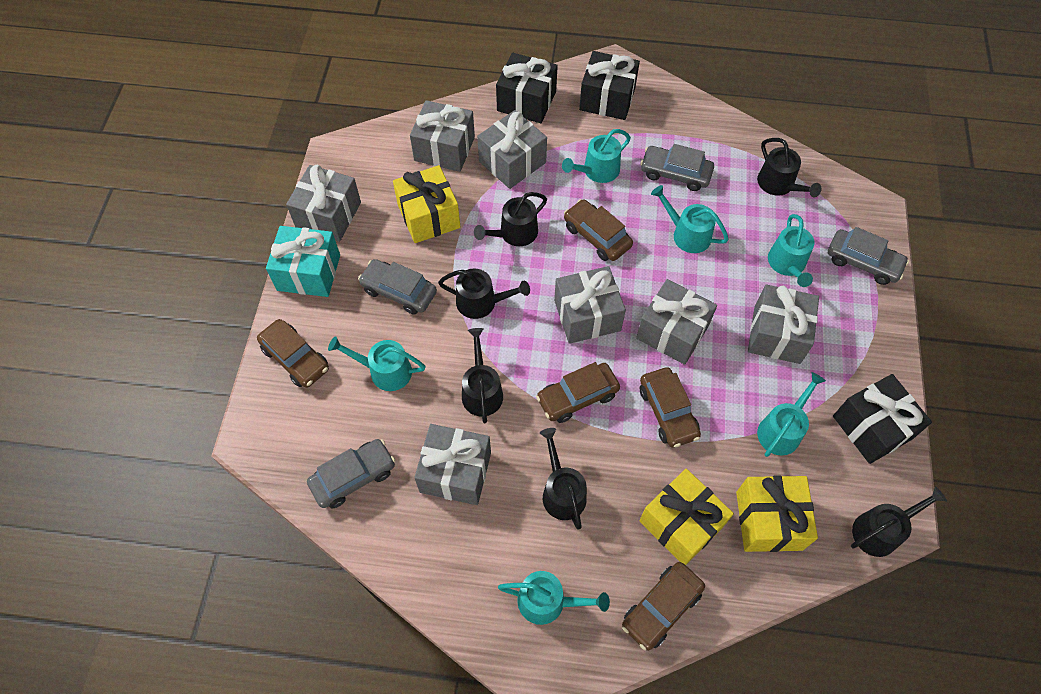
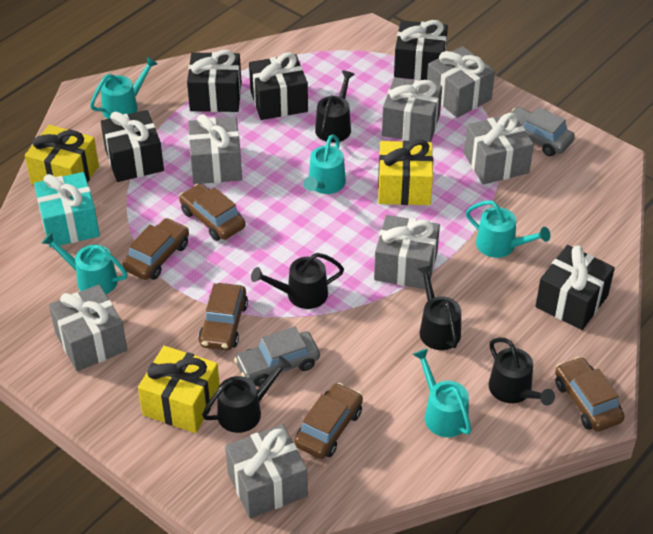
black gift: 3 -> 5
black watering can: 6 -> 5
grey car: 4 -> 2
turquoise watering can: 6 -> 5

